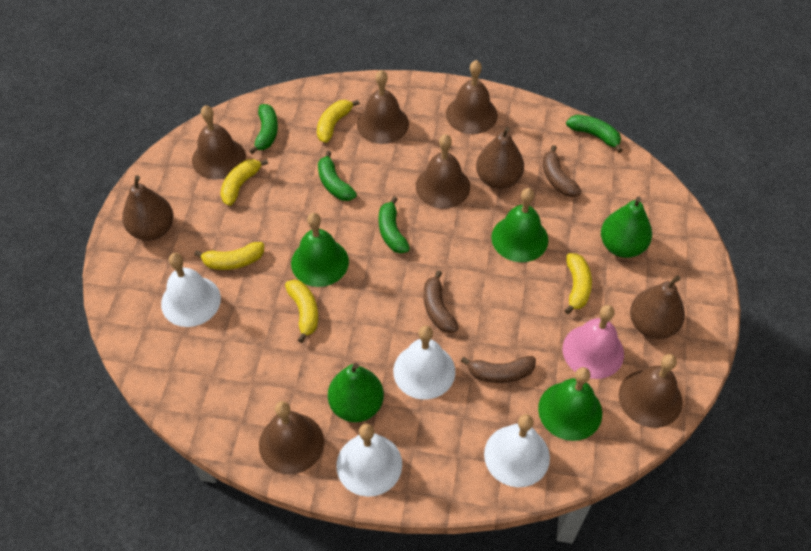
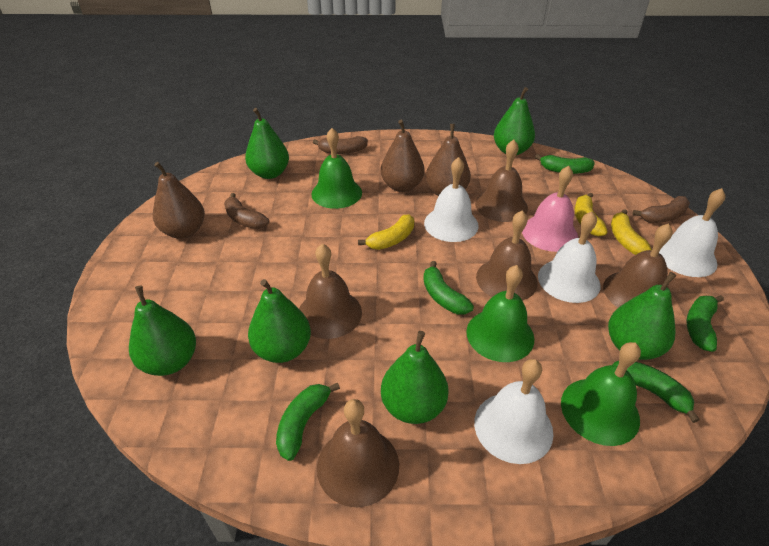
brown bell: 6 -> 5
green banana: 4 -> 5
green pear: 2 -> 6
yellow banana: 5 -> 3

